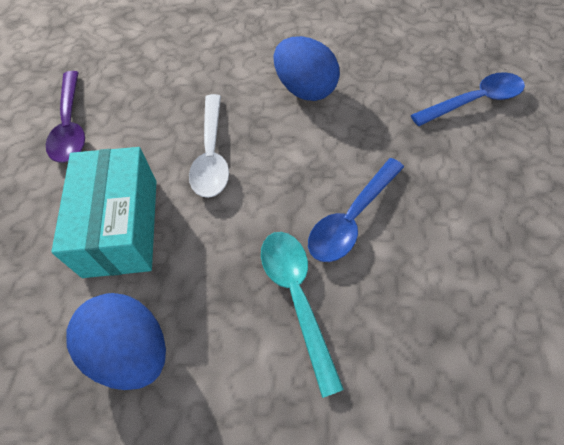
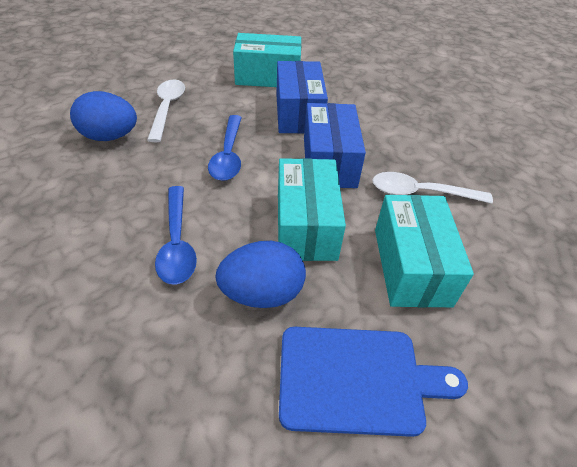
blue box: 0 -> 2
blue cutting board: 0 -> 1
purple spoon: 1 -> 0
turquoise box: 1 -> 3
turquoise spoon: 1 -> 0
white spoon: 1 -> 2

